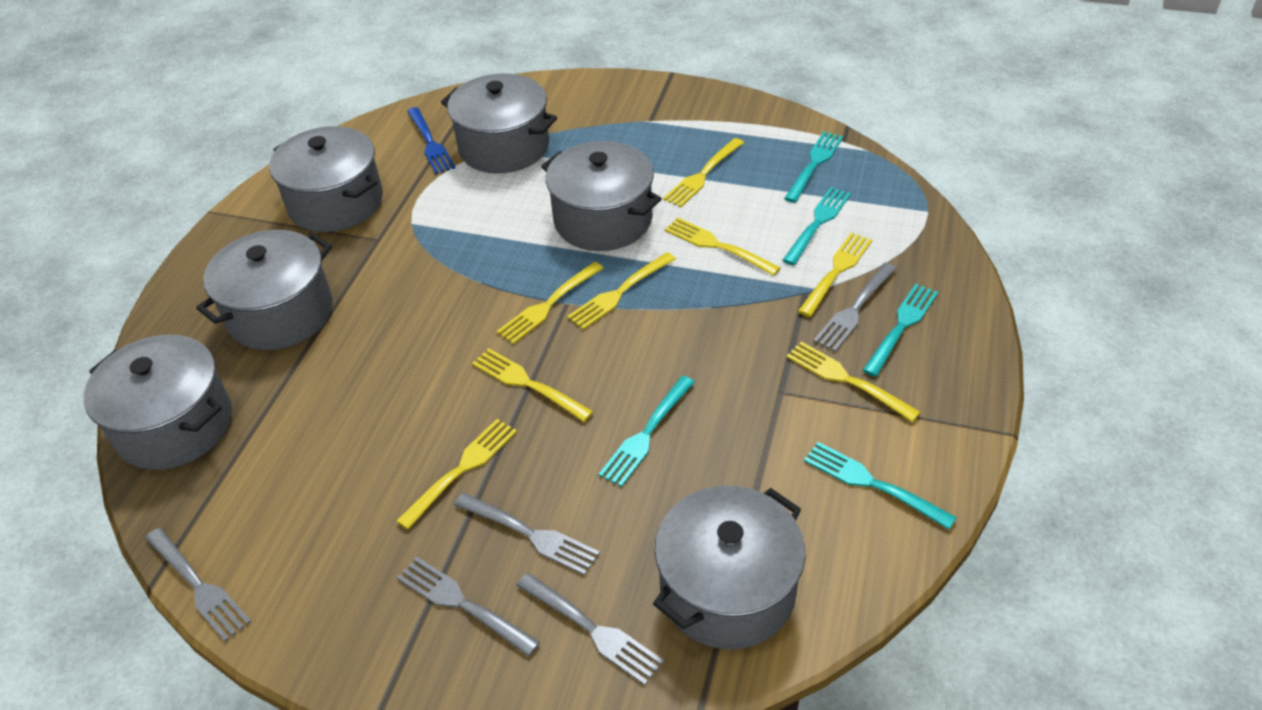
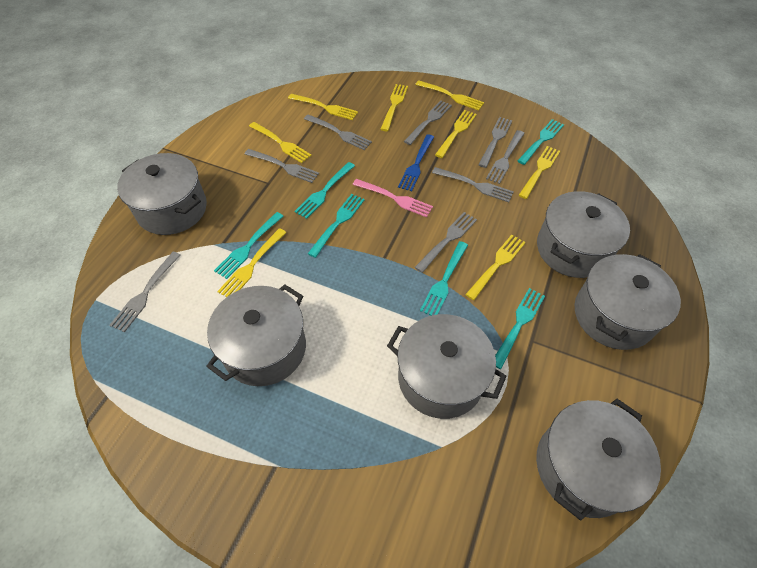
grey fork: 5 -> 8
pink fork: 0 -> 1
turquoise fork: 5 -> 6

